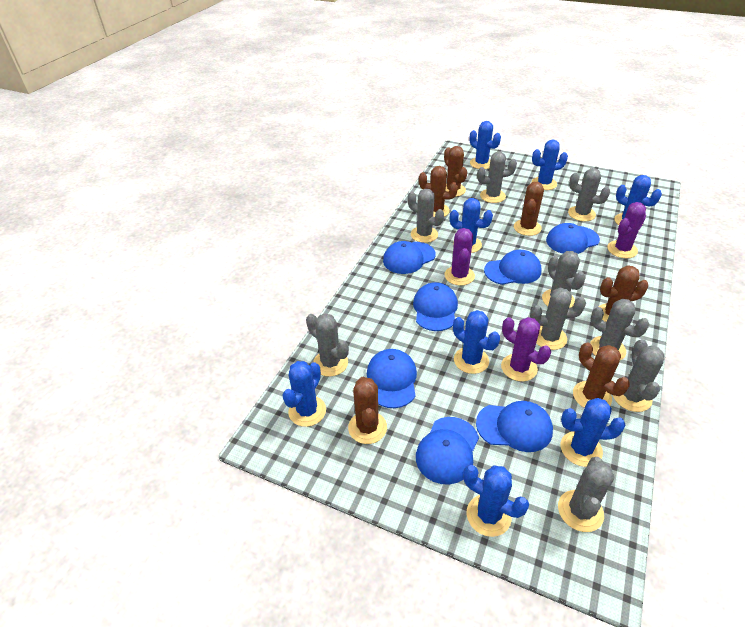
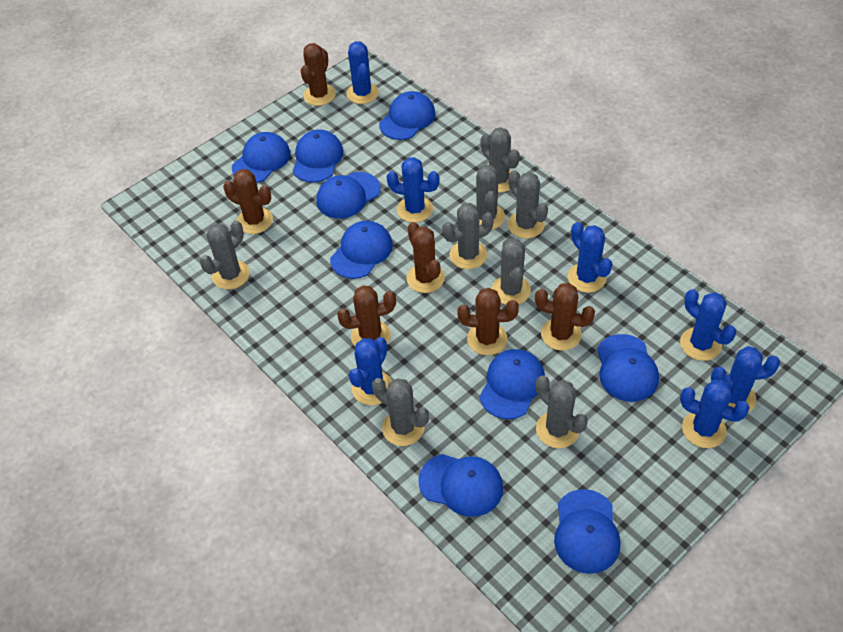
blue cactus: 8 -> 7
blue cap: 7 -> 9
grey cactus: 9 -> 8
purple cactus: 3 -> 0

